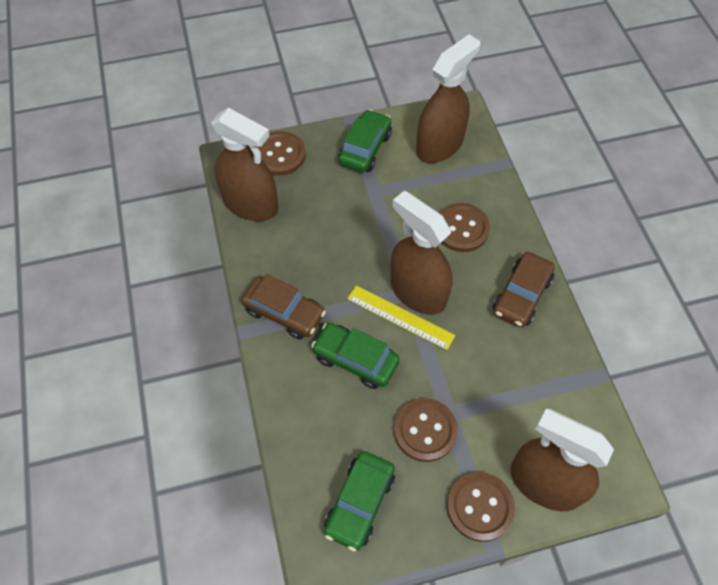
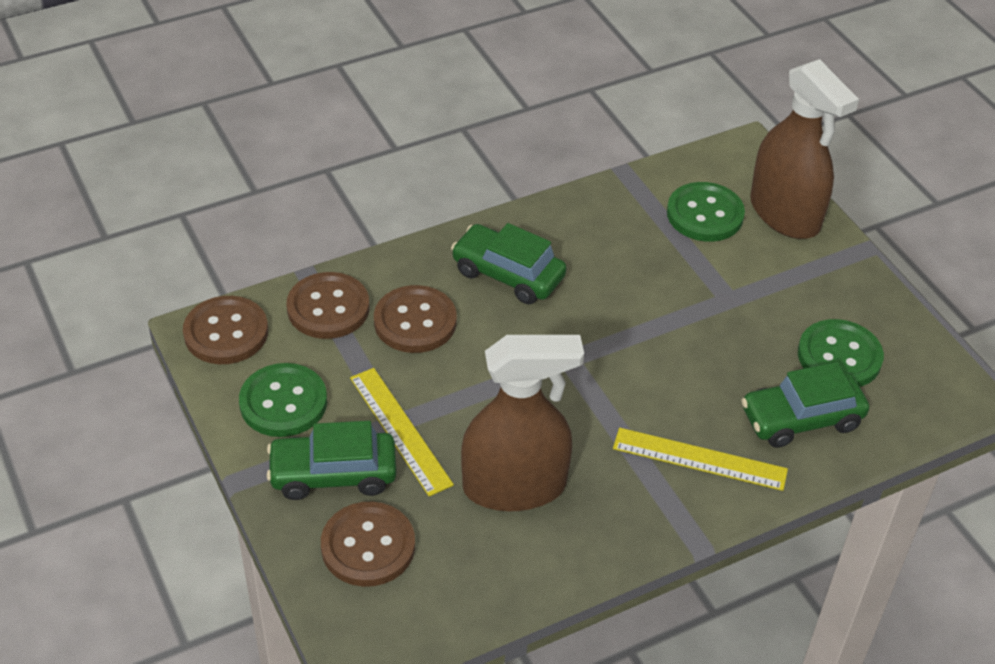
brown car: 2 -> 0
brown spray bottle: 4 -> 2
green button: 0 -> 3
yellow ruler: 1 -> 2

